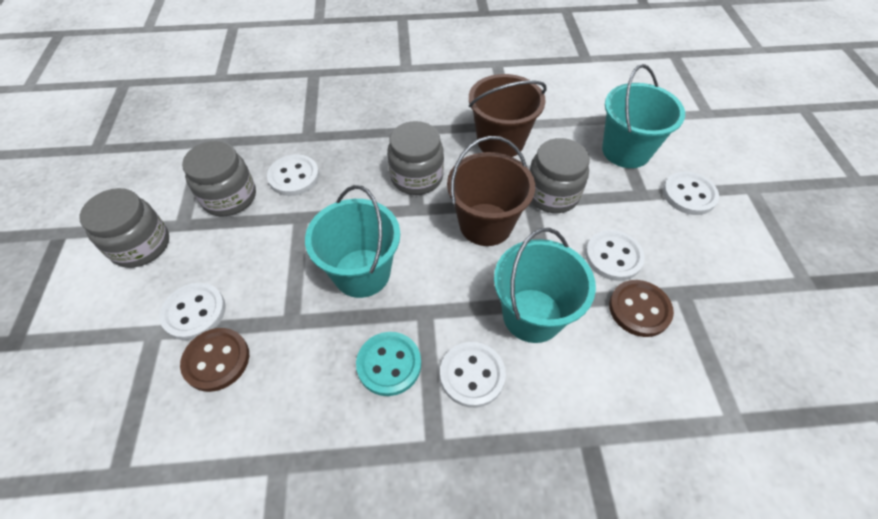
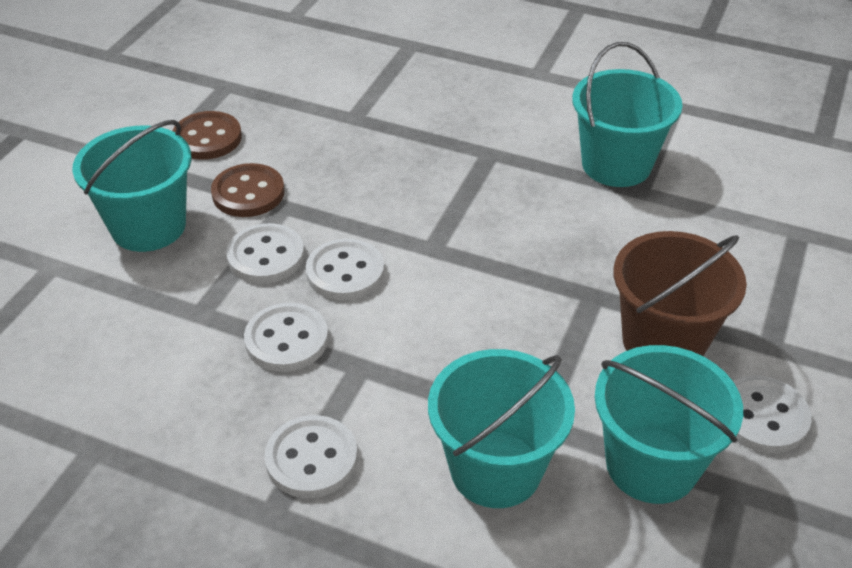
brown bucket: 2 -> 1
grey jar: 4 -> 0
turquoise bucket: 3 -> 4
turquoise button: 1 -> 0

